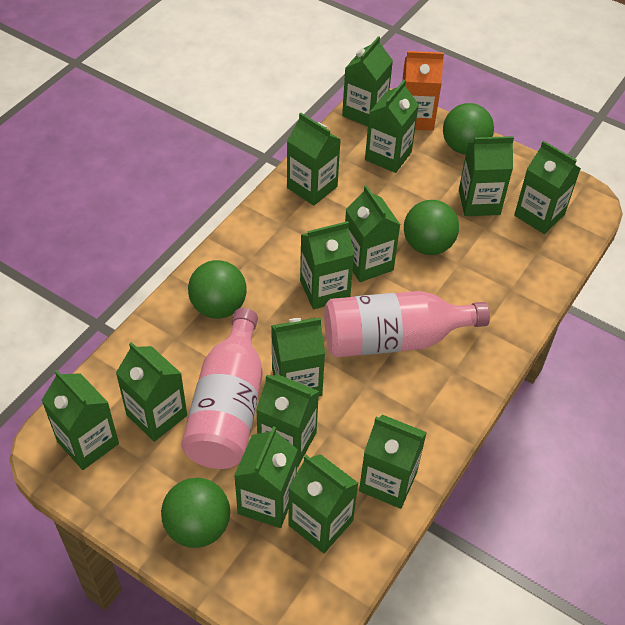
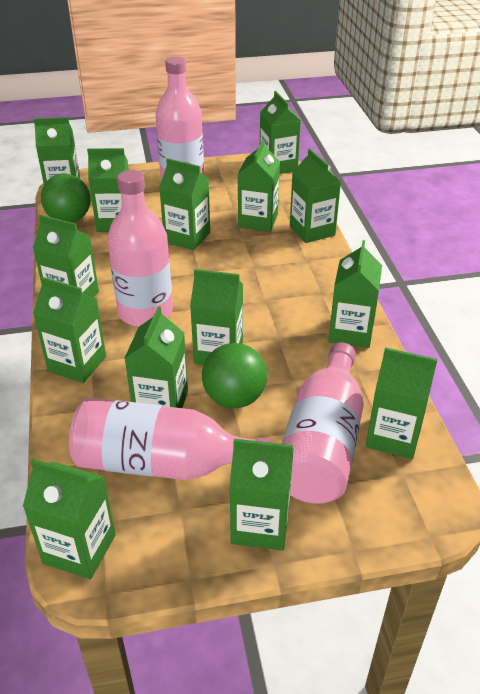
green ball: 4 -> 2
orange carton: 1 -> 0
pink bottle: 2 -> 4

